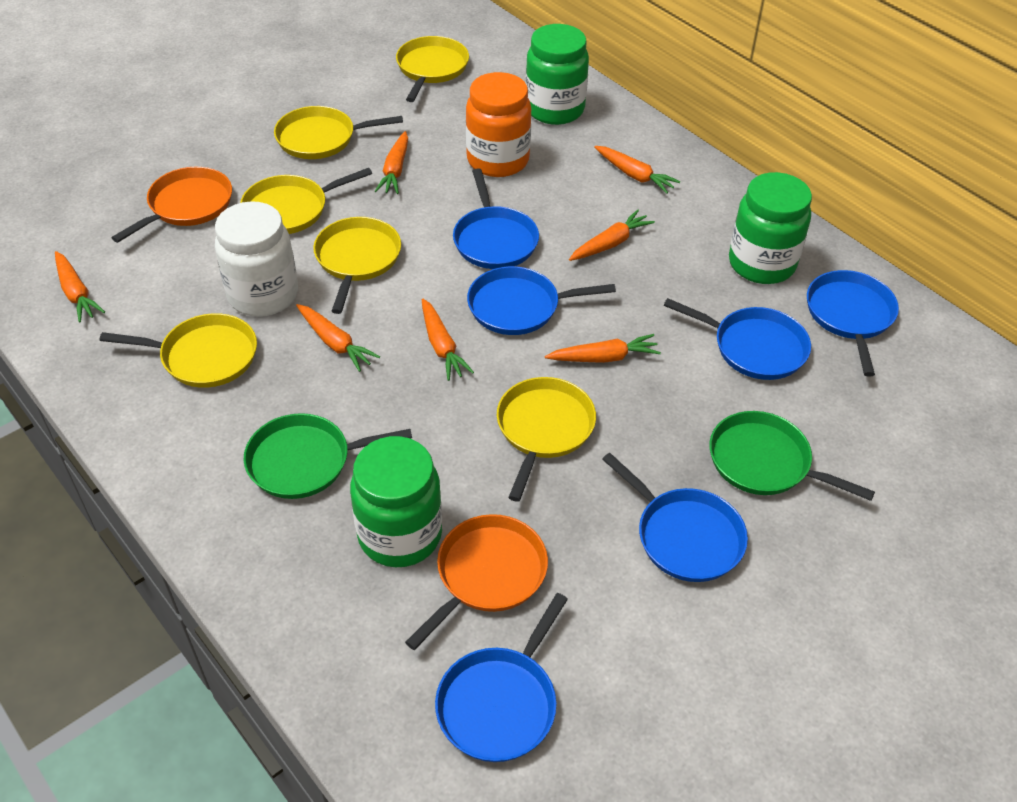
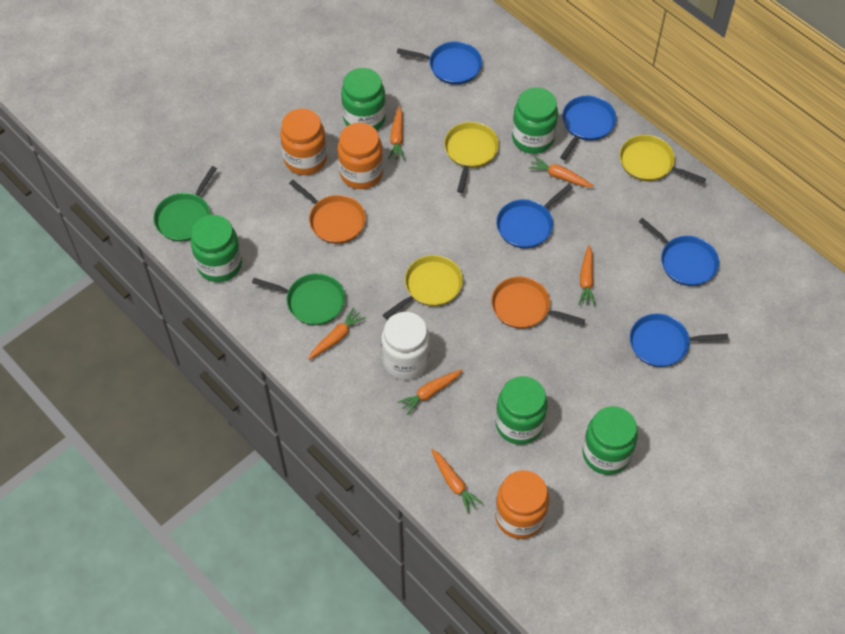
blue pan: 6 -> 5
green jar: 3 -> 5
orange carrot: 7 -> 6
orange jar: 1 -> 3
yellow pan: 6 -> 3

